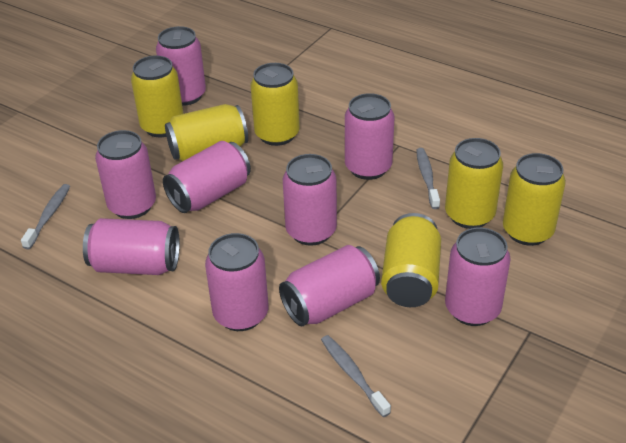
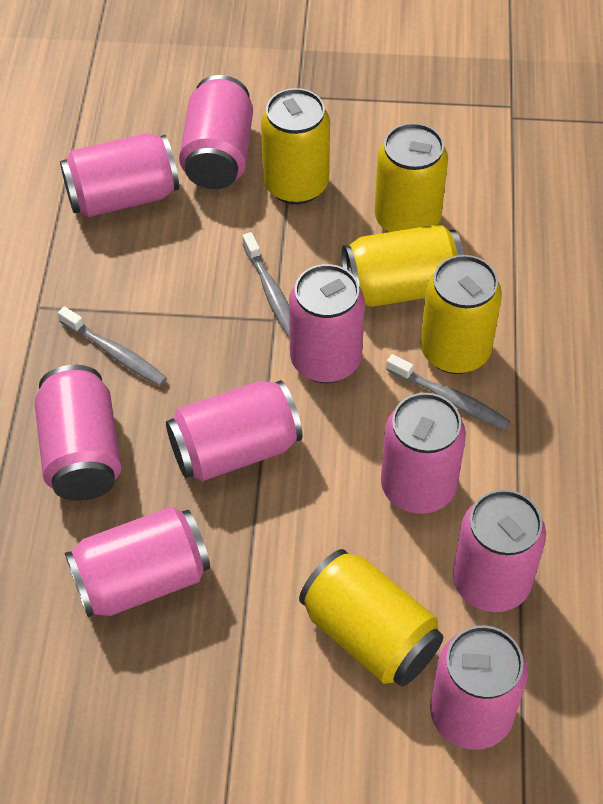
yellow can: 6 -> 5

